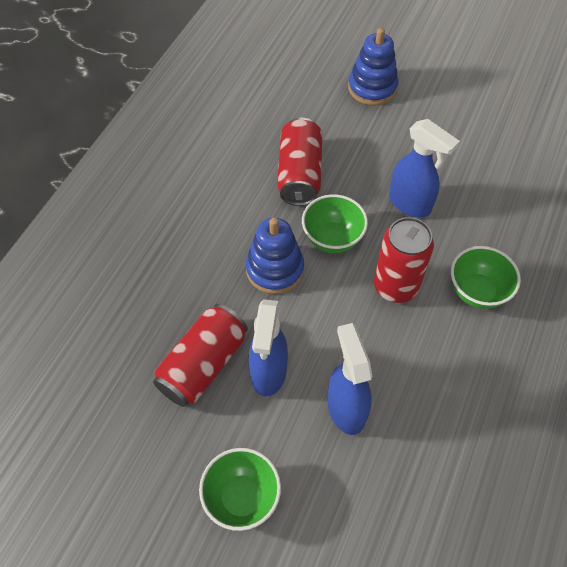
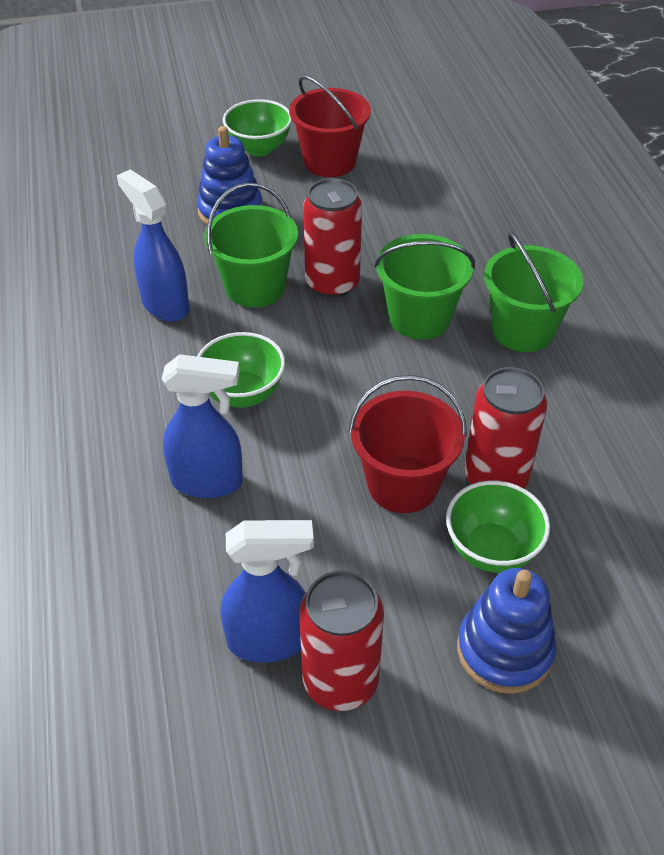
green bucket: 0 -> 3
red bucket: 0 -> 2

